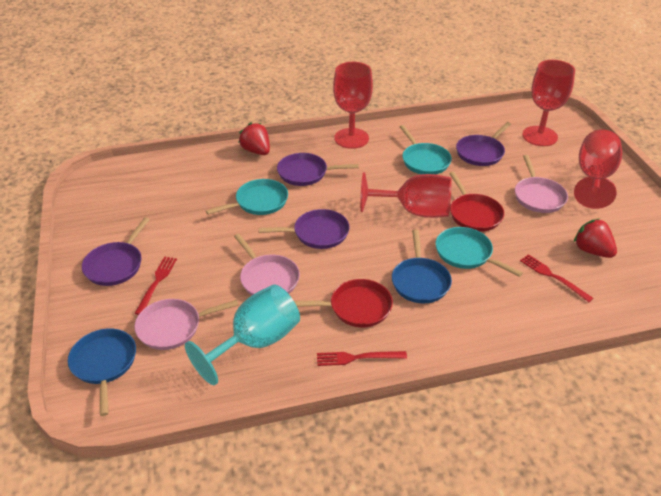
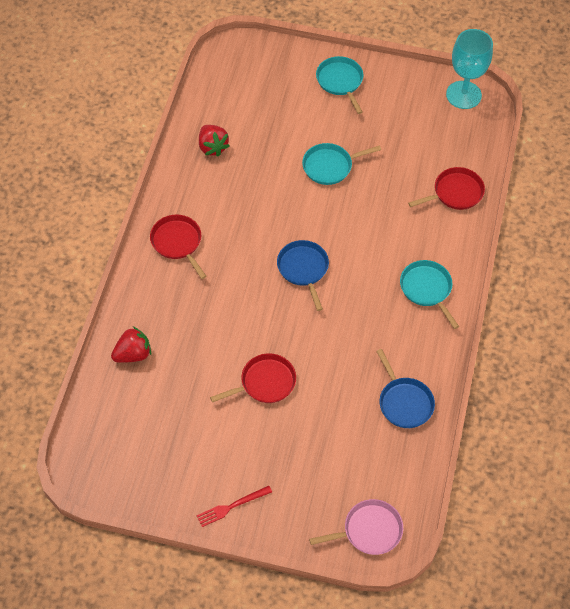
pink pan: 3 -> 1
purple pan: 4 -> 0
red fork: 3 -> 1
red goblet: 4 -> 0
red pan: 2 -> 3

